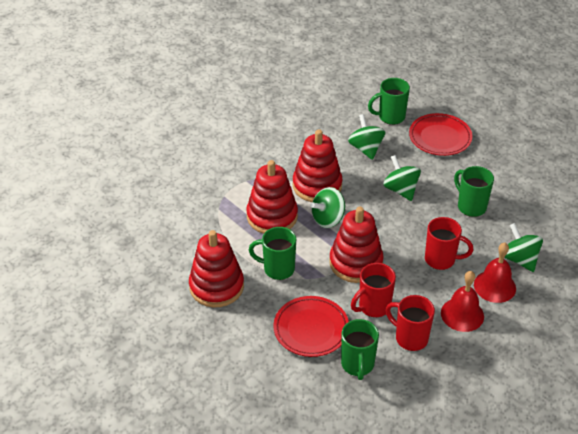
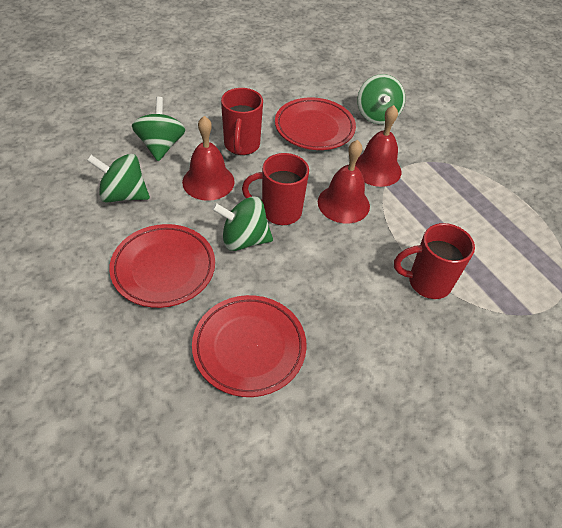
green mug: 4 -> 0
red bell: 2 -> 3
red plate: 2 -> 3
red stacking toy: 4 -> 0

